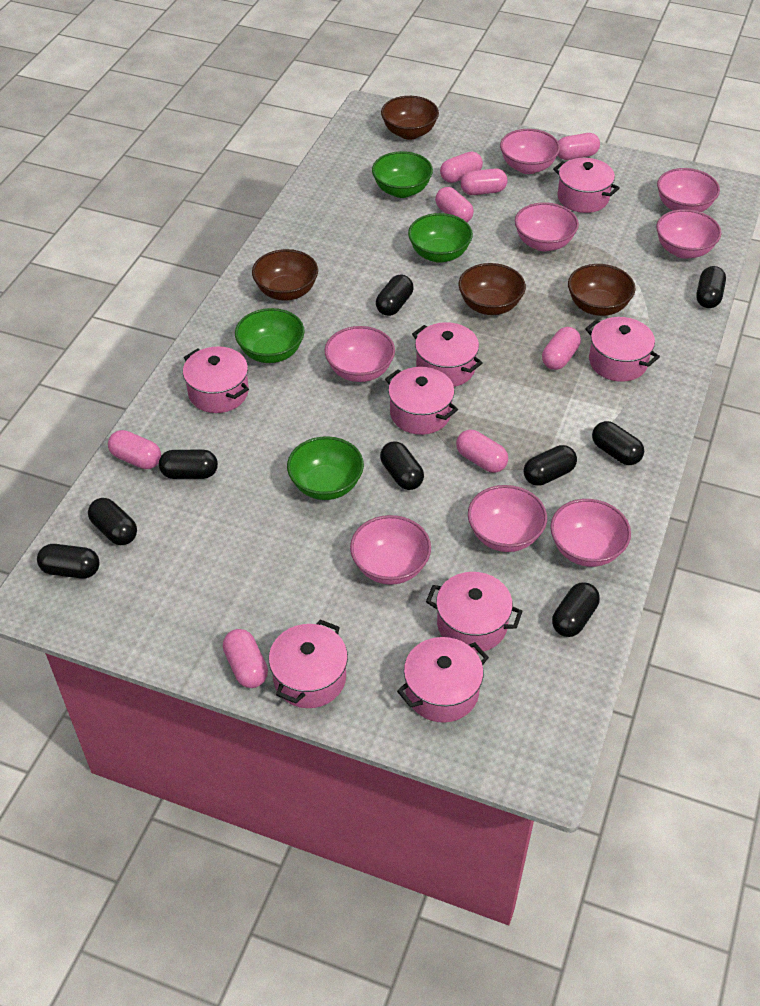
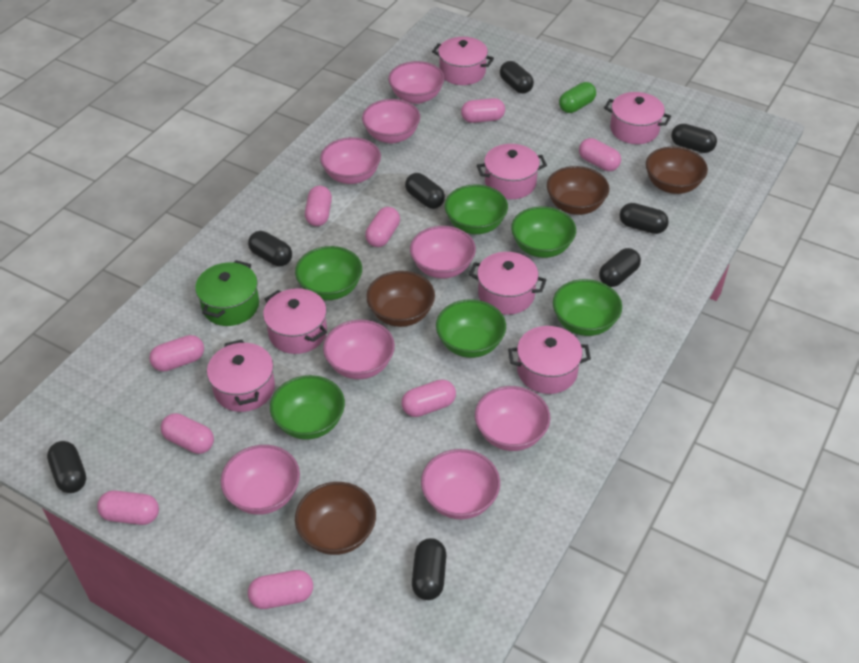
black capsule: 9 -> 8
green bowl: 4 -> 6
green capsule: 0 -> 1
green pot: 0 -> 1
pink capsule: 8 -> 9
pink pot: 8 -> 7

